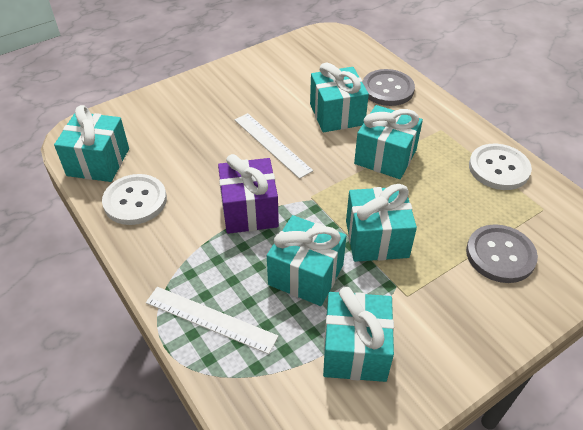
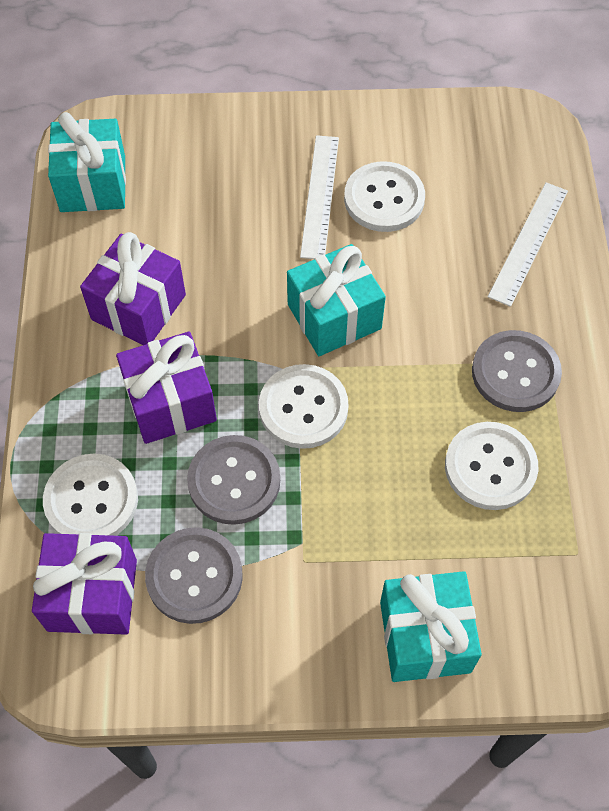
grey button: 2 -> 3
purple gift: 1 -> 3
turquoise gift: 6 -> 3
white button: 2 -> 4

